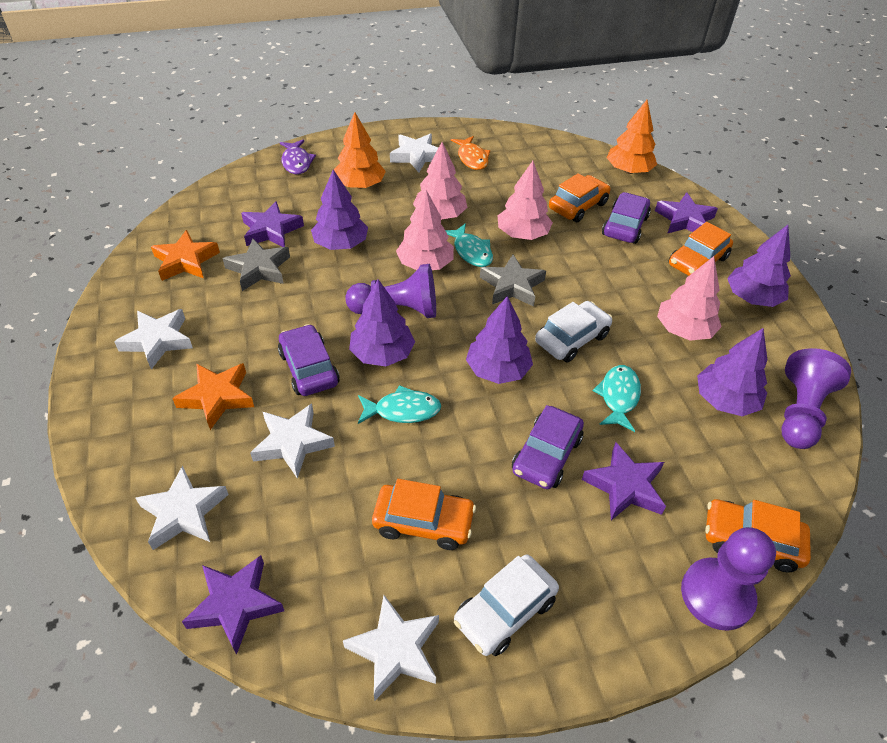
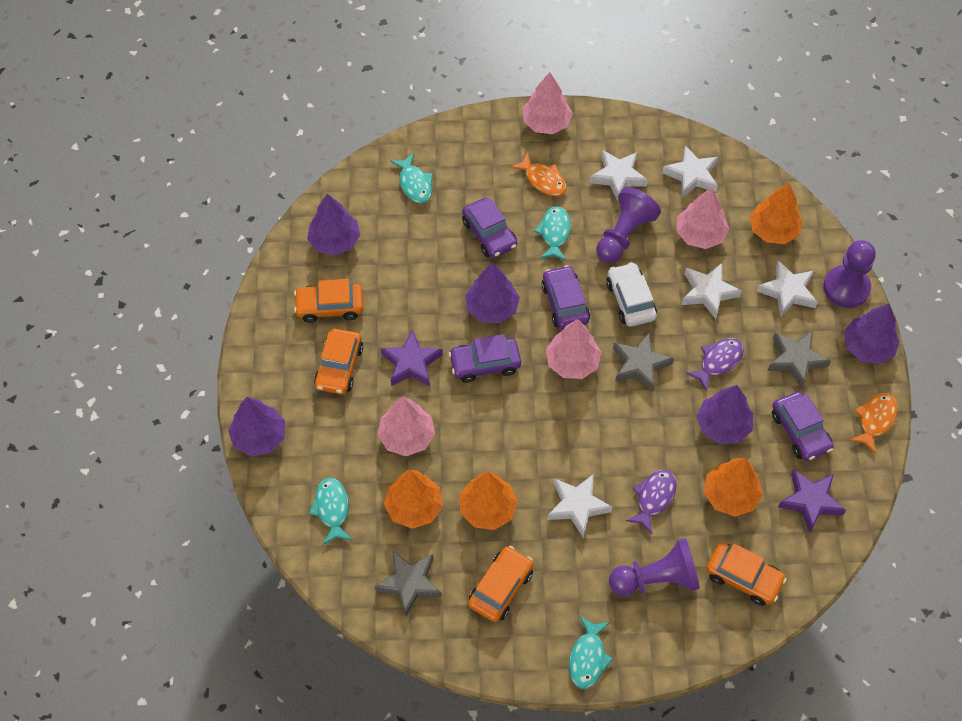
grey star: 2 -> 3
orange fish: 1 -> 2
orange star: 2 -> 0
orange tree: 2 -> 4
purple car: 3 -> 4
purple fish: 1 -> 2
purple star: 4 -> 2
turquoise fish: 3 -> 4
white car: 2 -> 1

